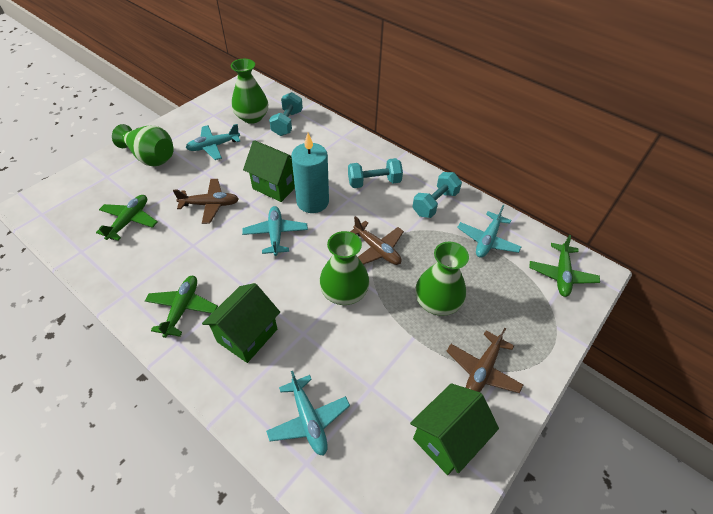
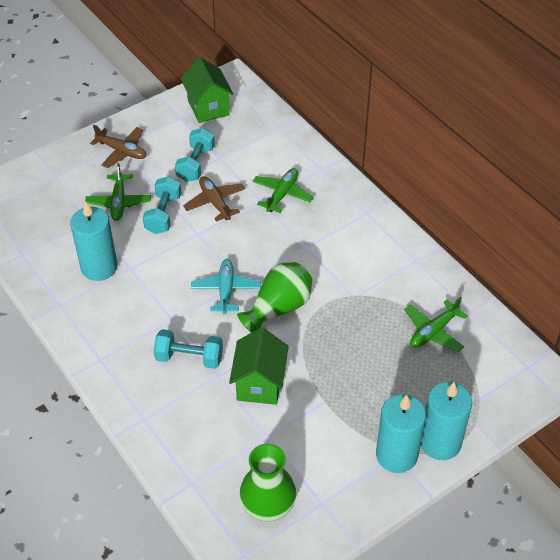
brown plane: 3 -> 2
green house: 3 -> 2
green vase: 4 -> 2
turquoise candle: 1 -> 3
turquoise plane: 4 -> 1

